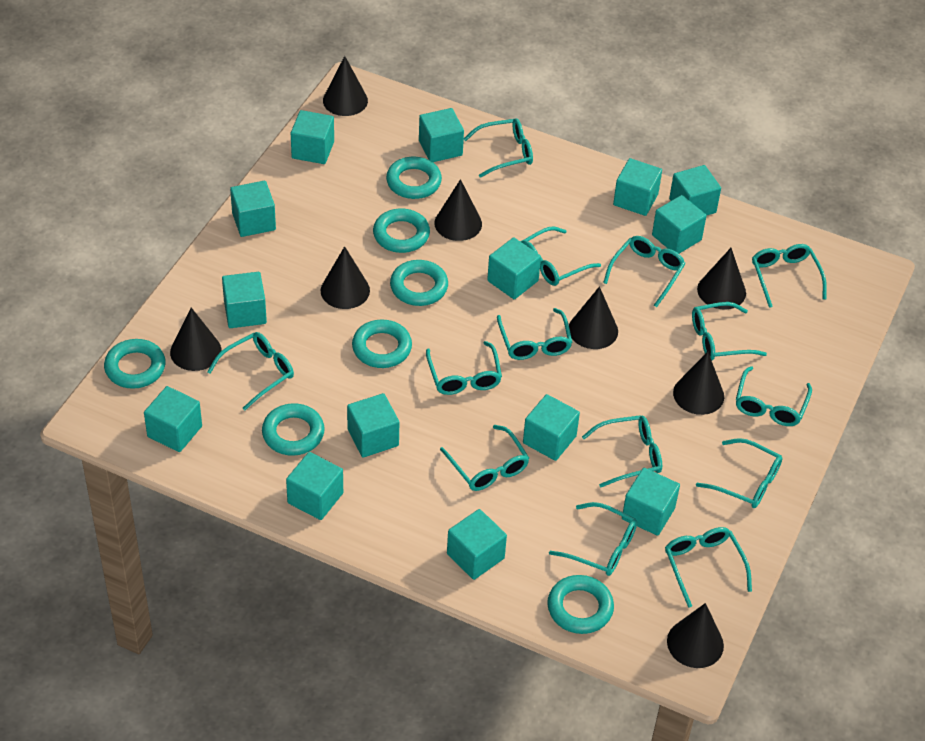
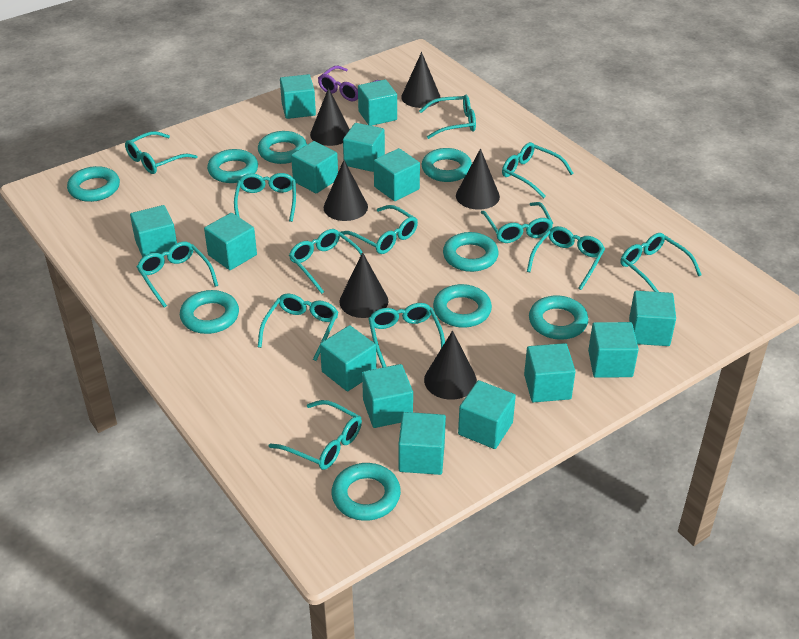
black cone: 8 -> 6
purple glasses: 0 -> 1
turquoise glasses: 14 -> 13
turquoise ring: 7 -> 9

